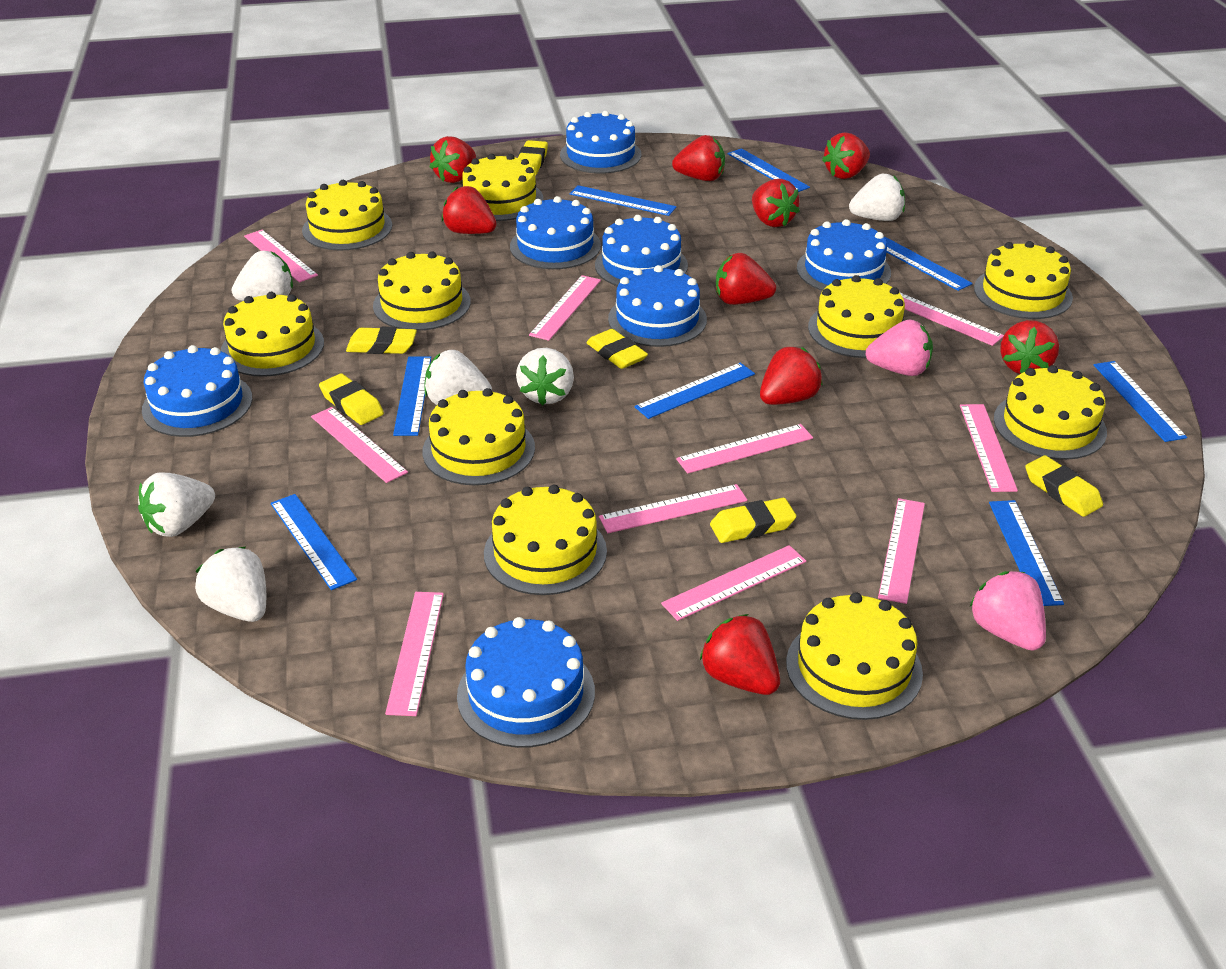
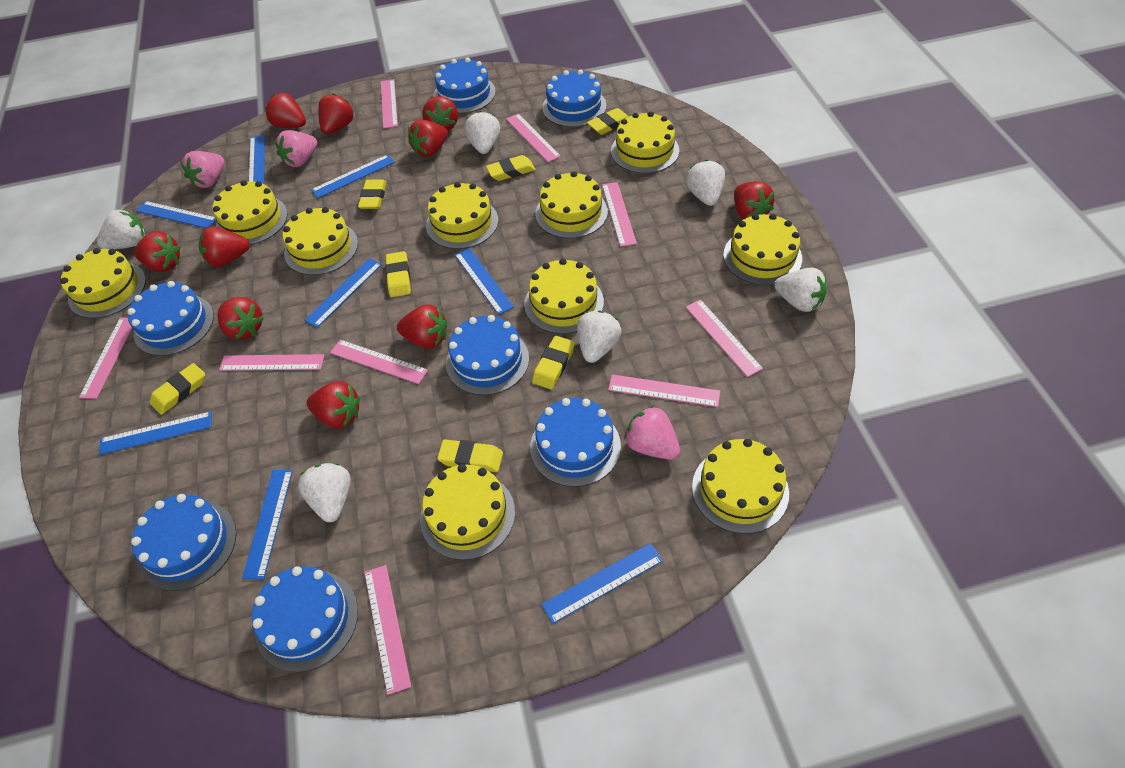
pink ruler: 10 -> 9
pink strawberry: 2 -> 3
red strawberry: 9 -> 10
yellow eraser: 6 -> 7

